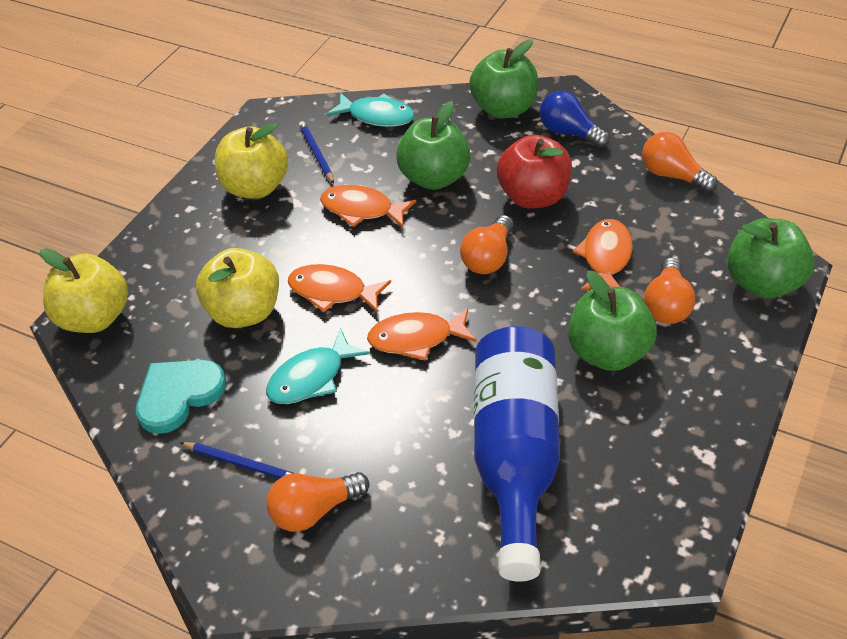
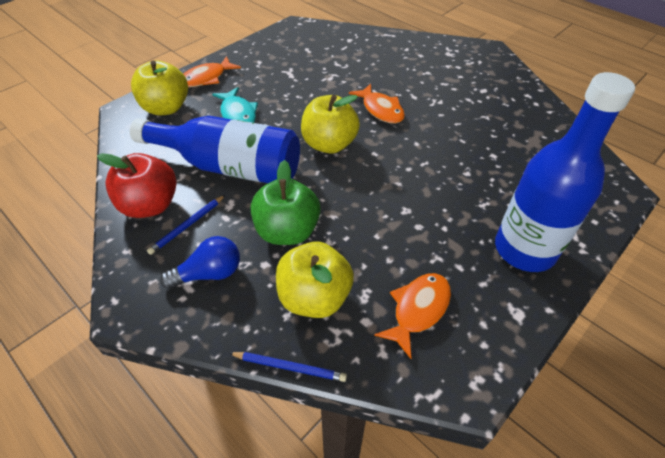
blue bottle: 1 -> 2
green apple: 4 -> 1
orange fish: 4 -> 3
orange light bulb: 4 -> 0
turquoise fish: 2 -> 1
turquoise heart: 1 -> 0

